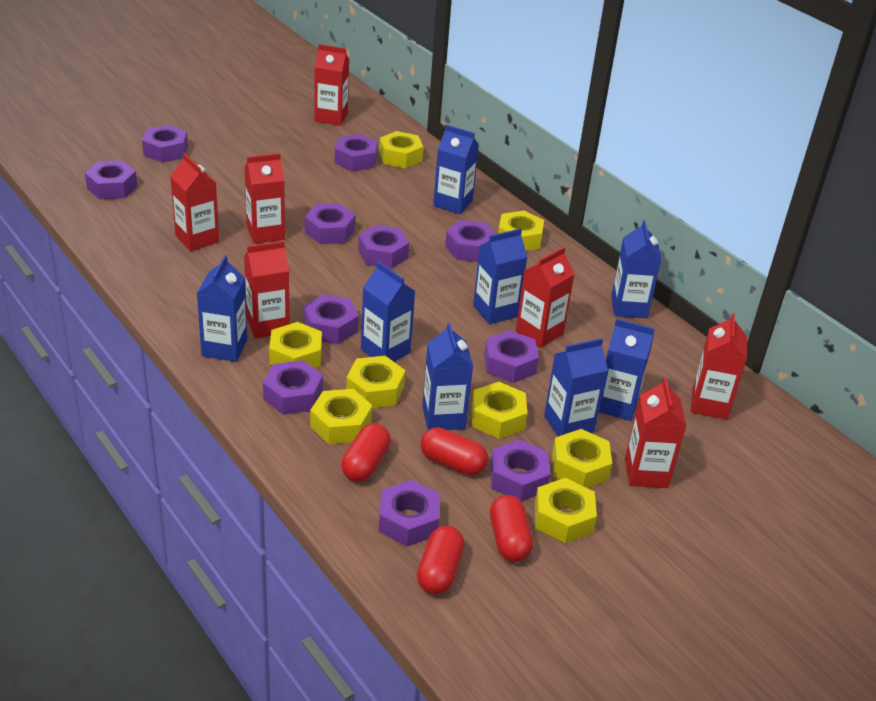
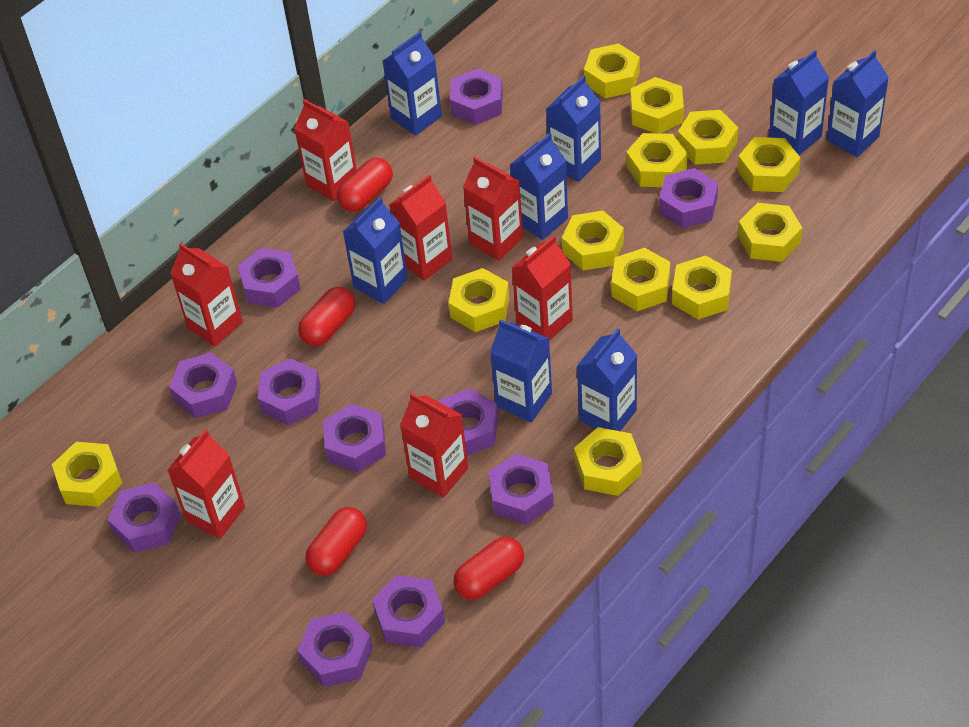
yellow nut: 8 -> 12

